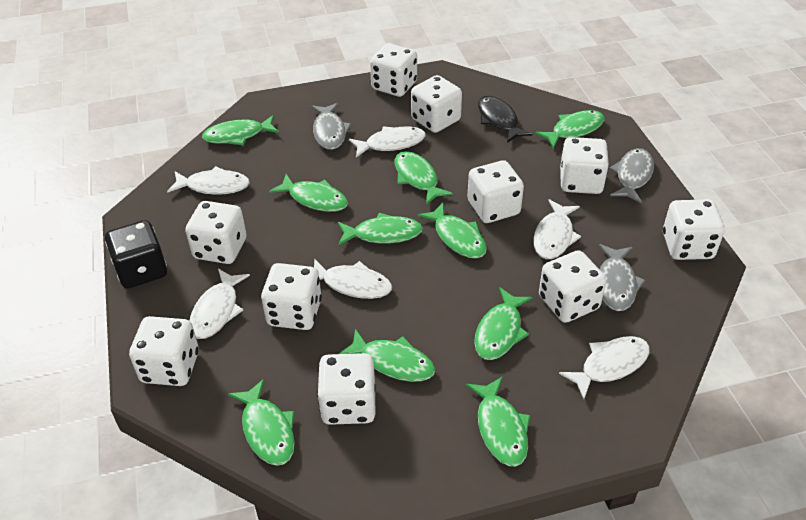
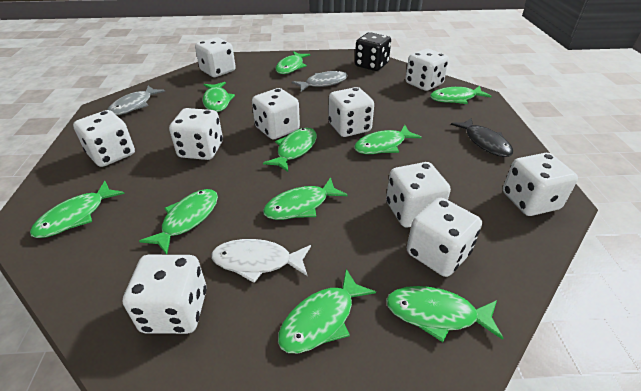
grey fish: 3 -> 2
white fish: 6 -> 1

